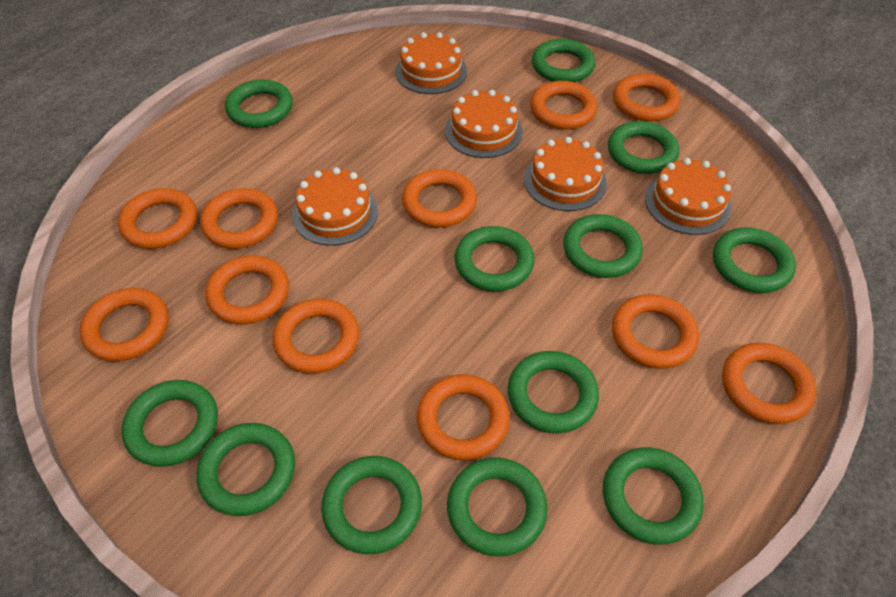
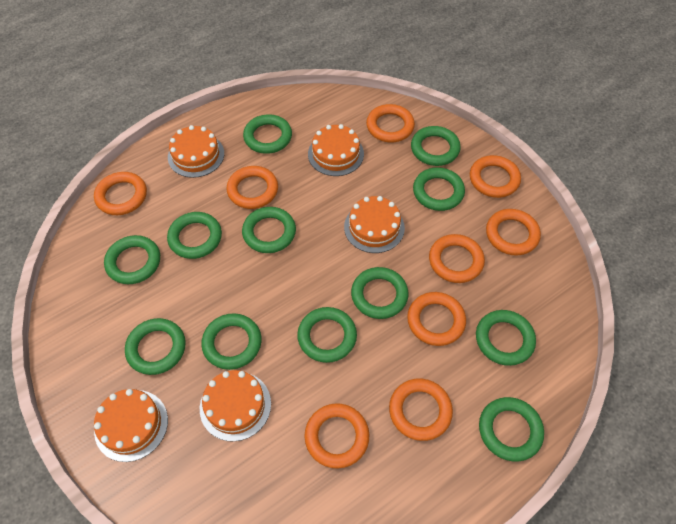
orange ring: 11 -> 9

